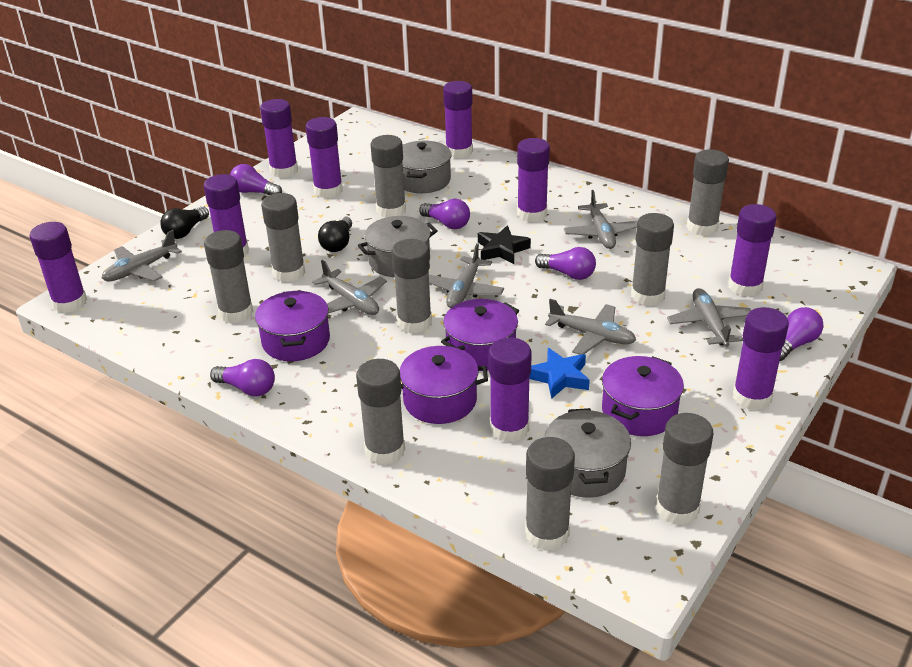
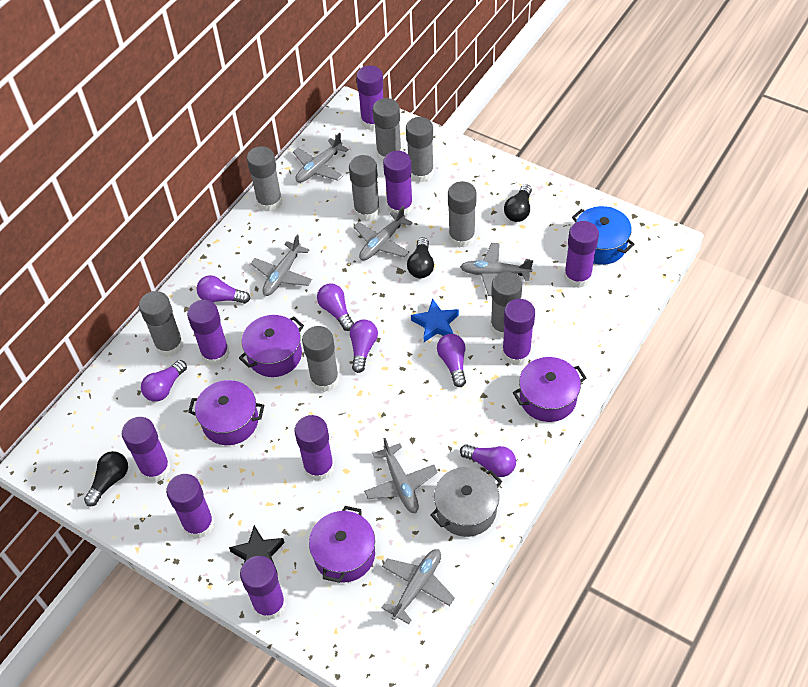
black light bulb: 2 -> 3
blue pot: 0 -> 1
grey glue stick: 9 -> 8
grey pot: 3 -> 1
purple light bulb: 5 -> 6

